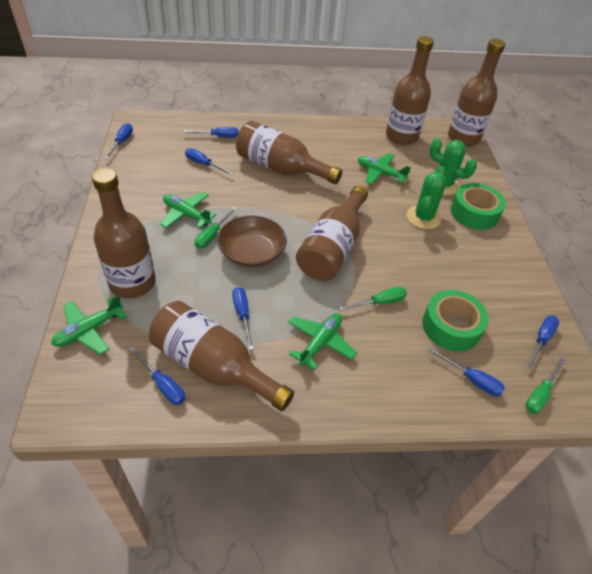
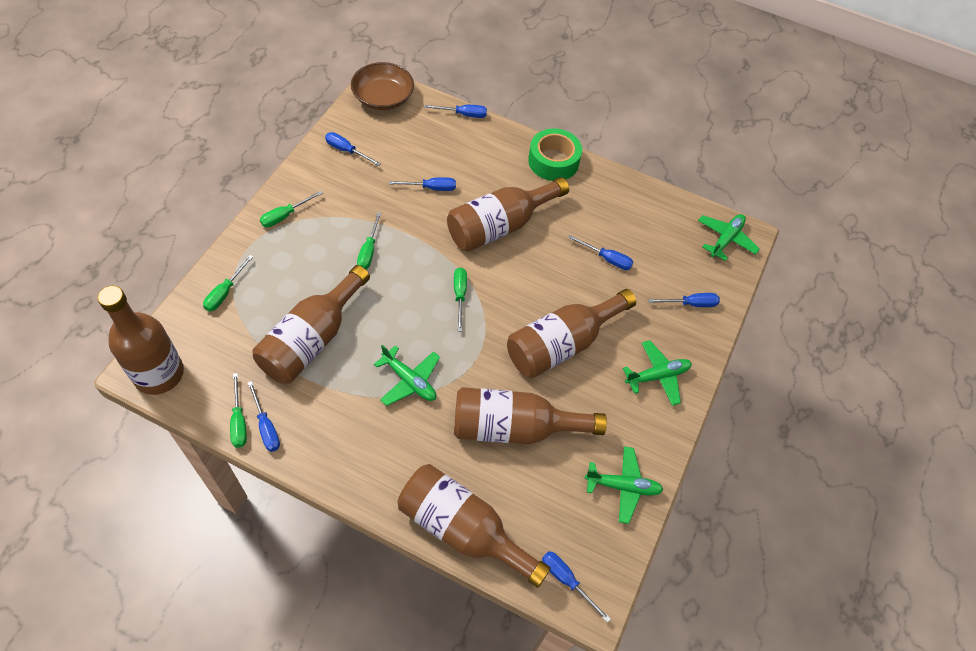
green cactus: 2 -> 0
green screwdriver: 3 -> 5
green tape: 2 -> 1

